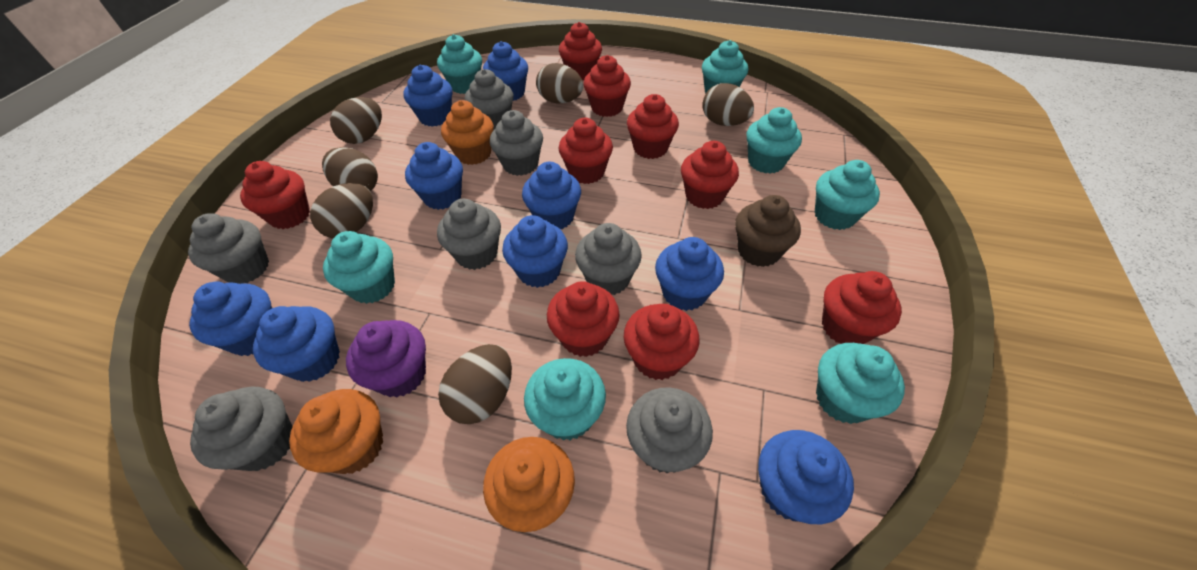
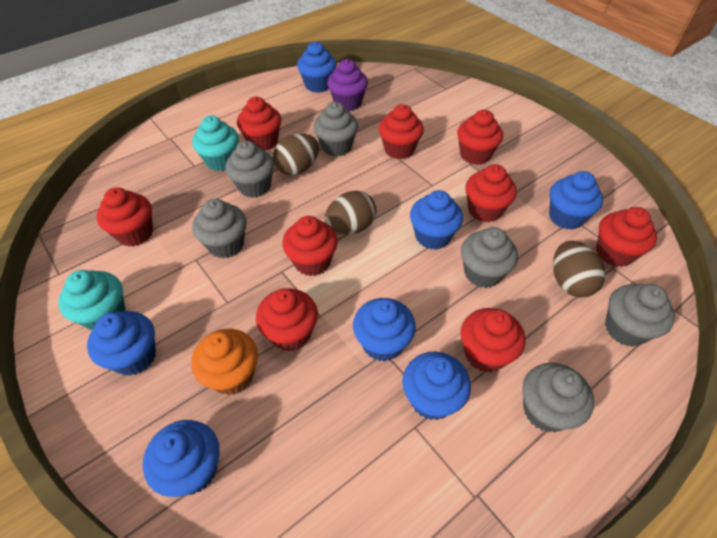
blue cupcake: 9 -> 7
brown cupcake: 1 -> 0
brown egg: 6 -> 3
grey cupcake: 7 -> 6
orange cupcake: 3 -> 1
turquoise cupcake: 7 -> 2

